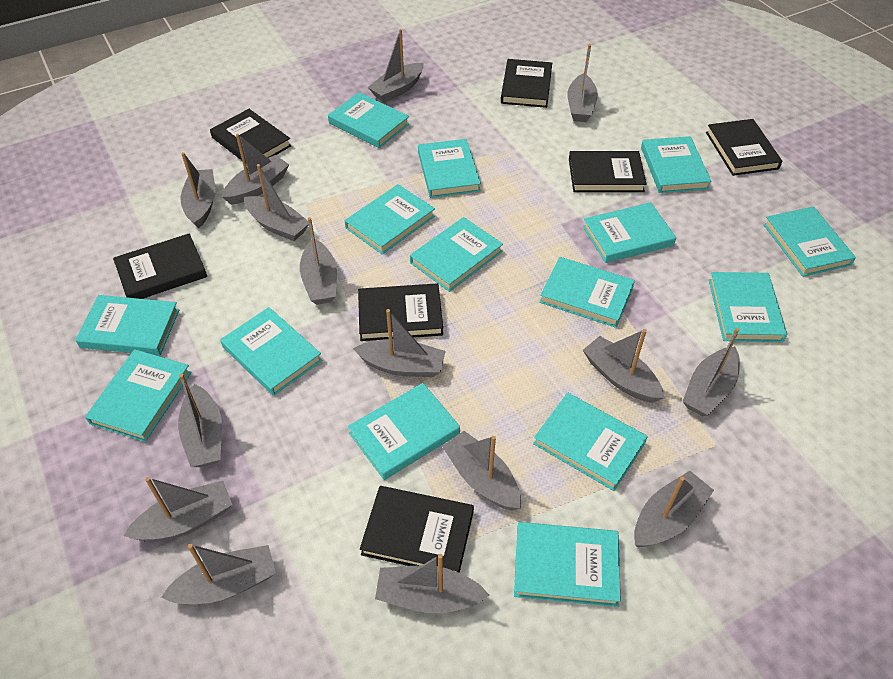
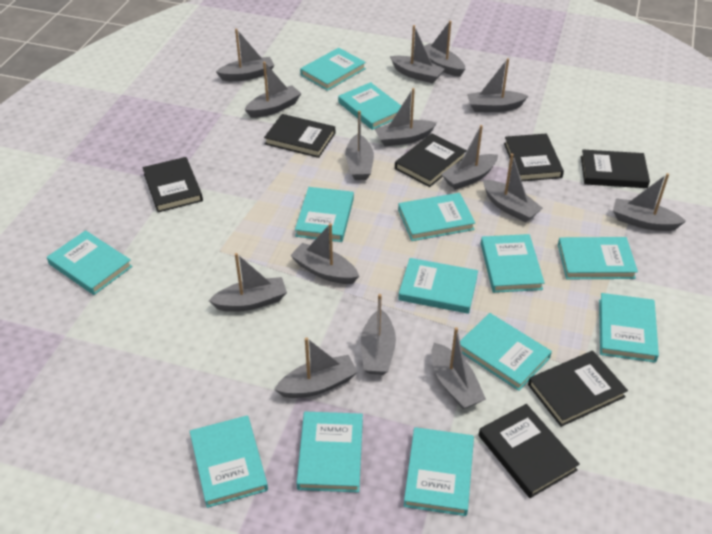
turquoise book: 15 -> 13

